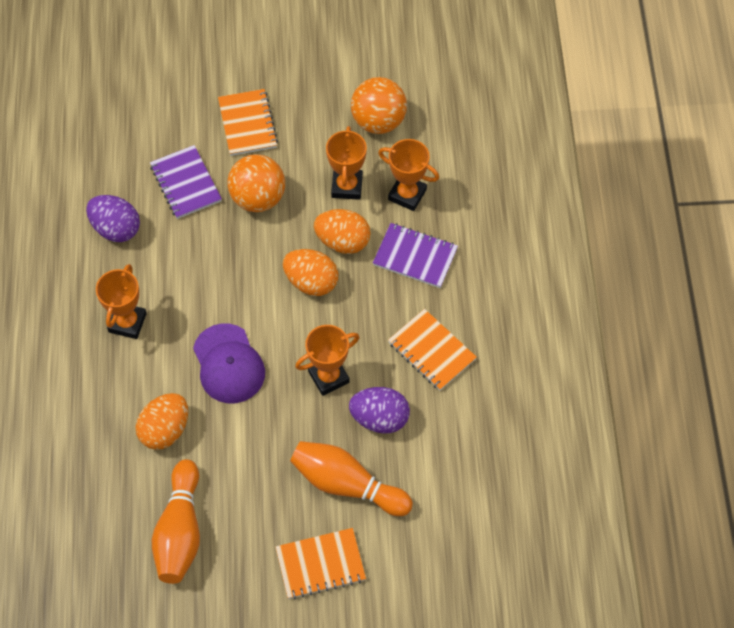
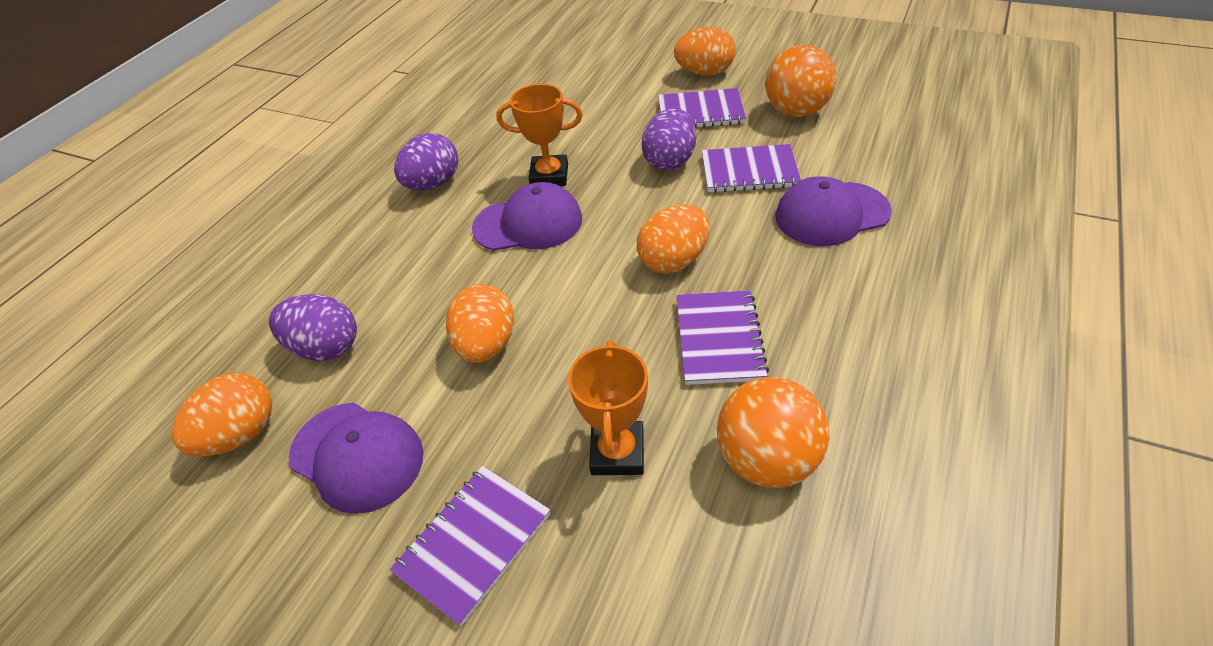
orange bowling pin: 2 -> 0
orange egg: 3 -> 4
orange notebook: 3 -> 0
orange trophy: 4 -> 2
purple cap: 1 -> 3
purple egg: 2 -> 3
purple notebook: 2 -> 4

